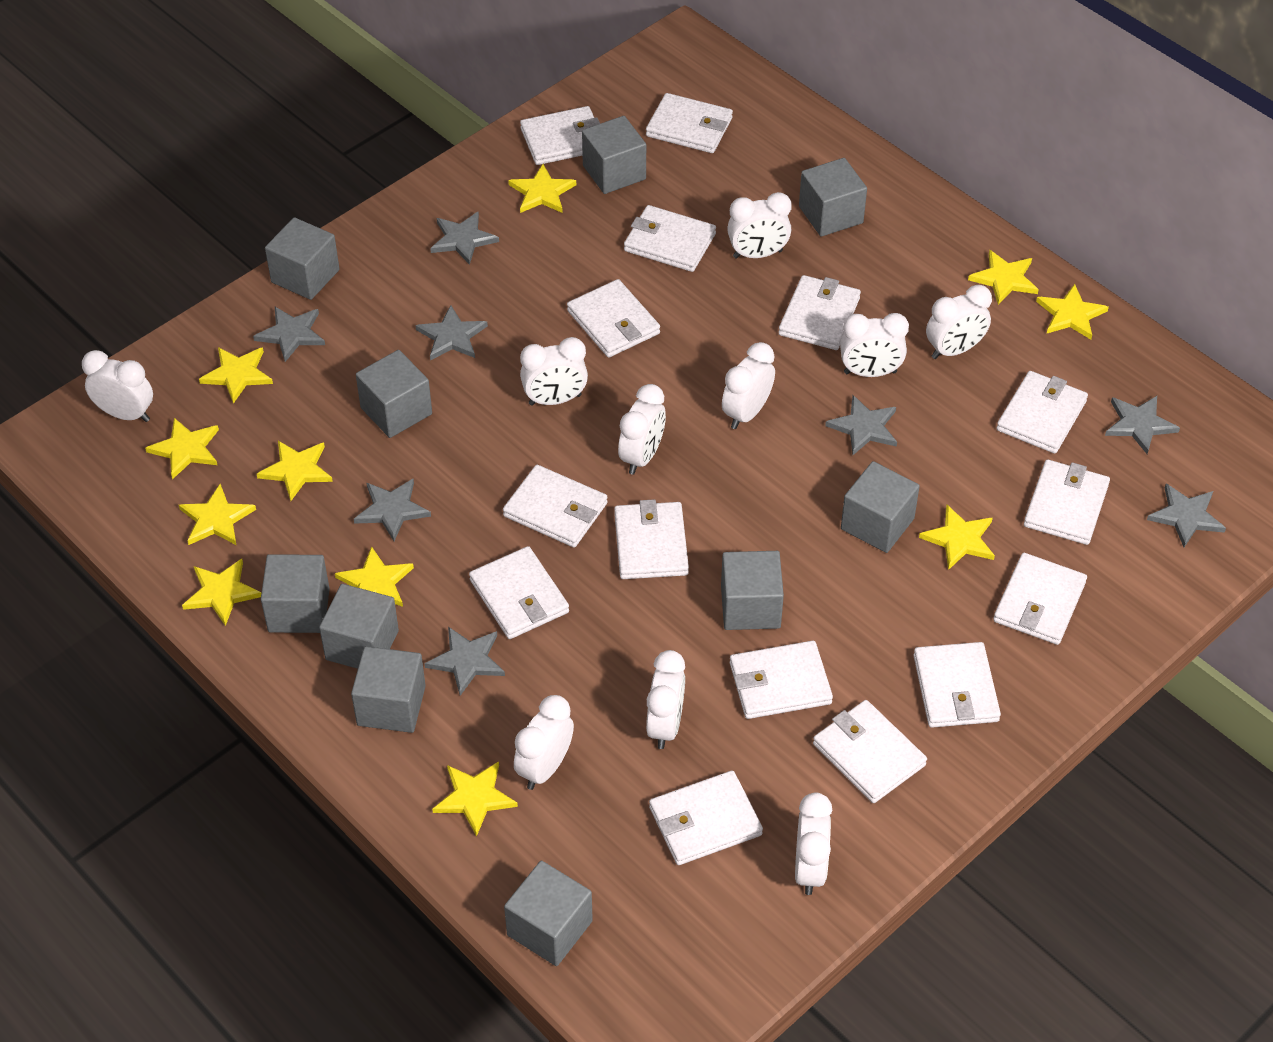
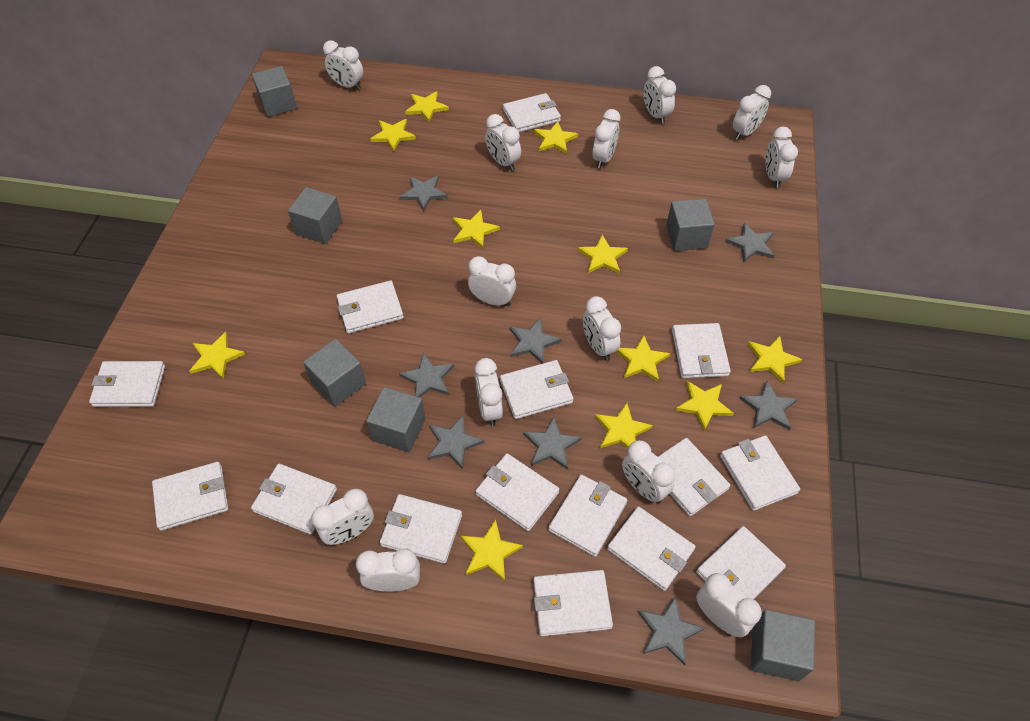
grey cube: 10 -> 6
white clock: 10 -> 13

